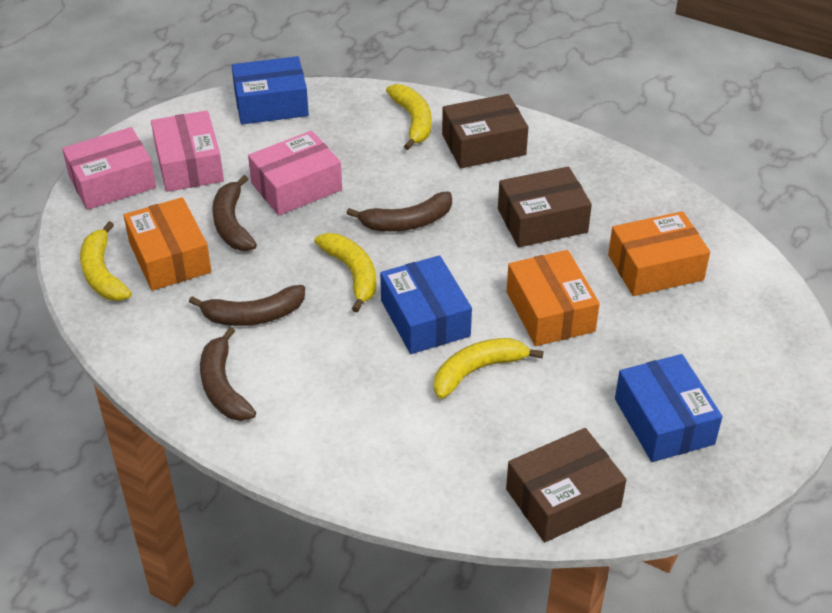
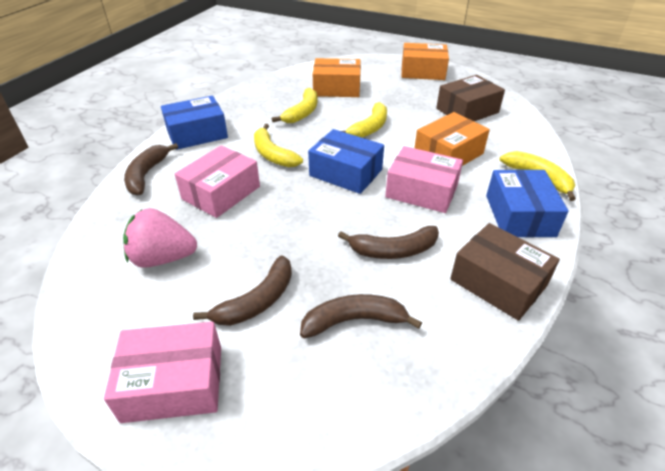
brown box: 3 -> 2
pink strawberry: 0 -> 1

